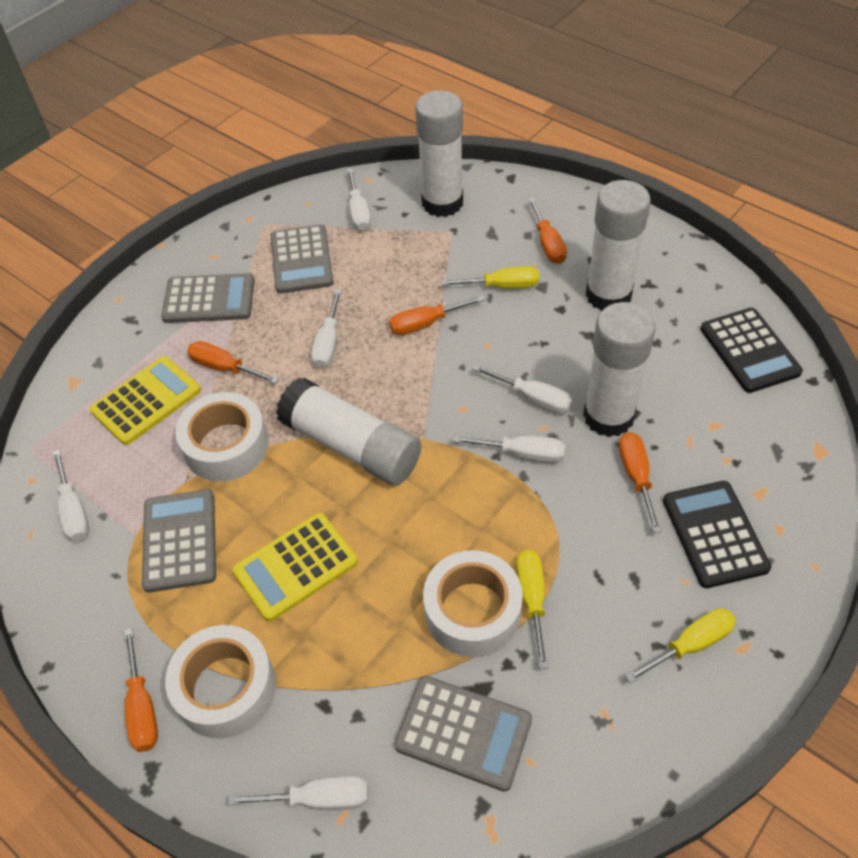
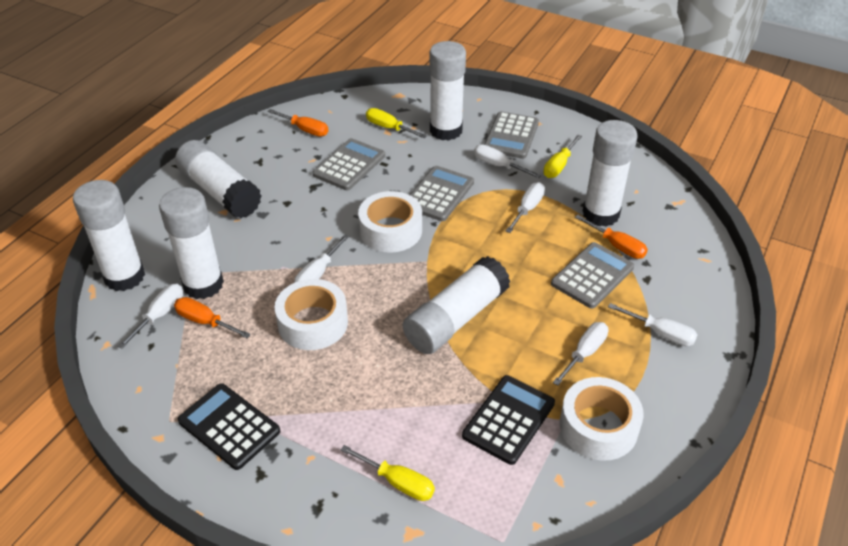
orange screwdriver: 5 -> 3
white glue stick: 4 -> 6
yellow calculator: 2 -> 0

